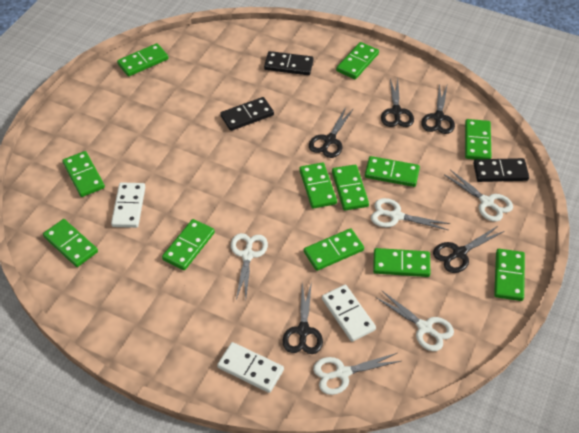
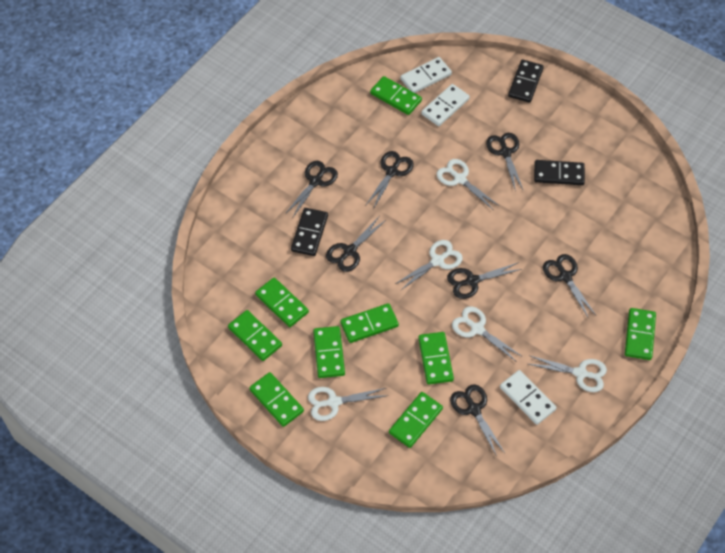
black scissors: 5 -> 7
green domino: 12 -> 9

